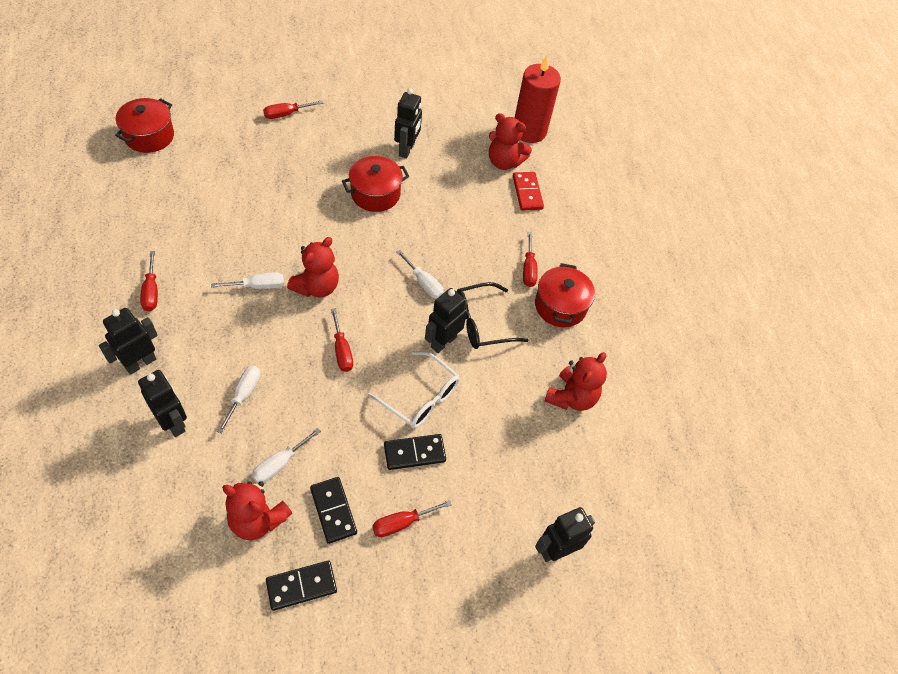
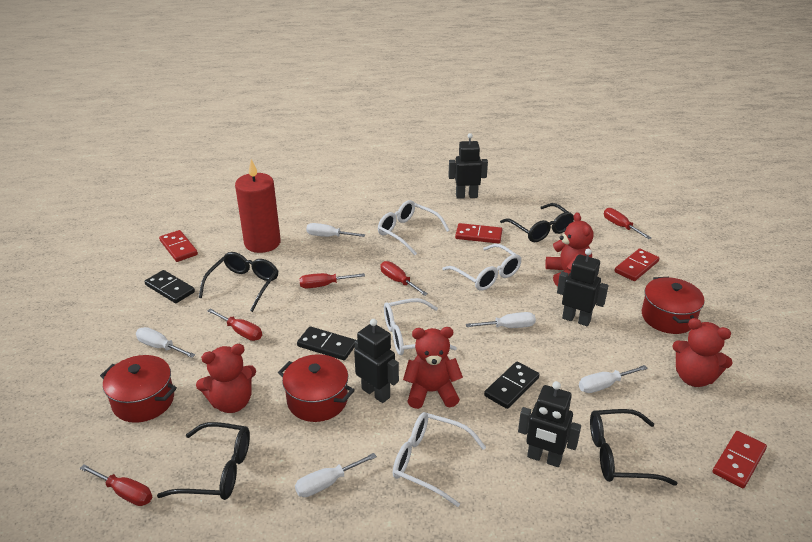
black glasses: 1 -> 4
black robot: 5 -> 4
red domino: 1 -> 4
white glasses: 1 -> 4
white screwdriver: 4 -> 5

